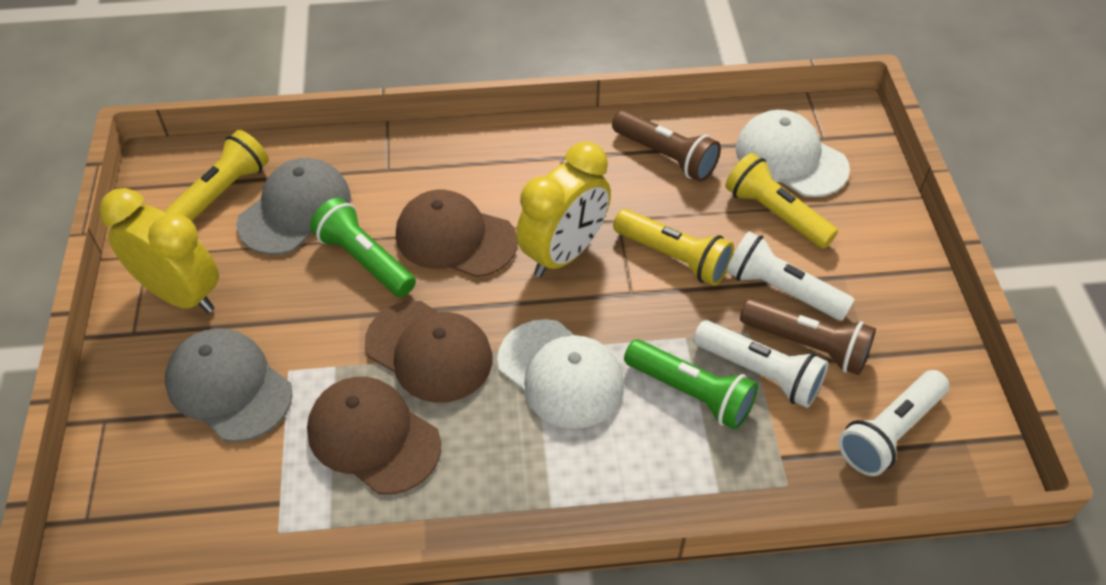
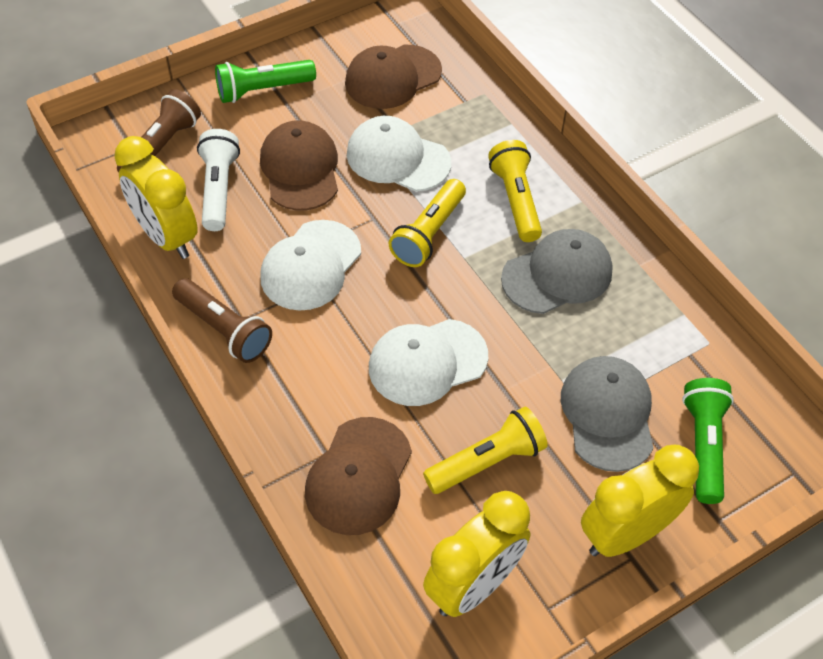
white cap: 2 -> 3
white flashlight: 3 -> 1
yellow clock: 2 -> 3

